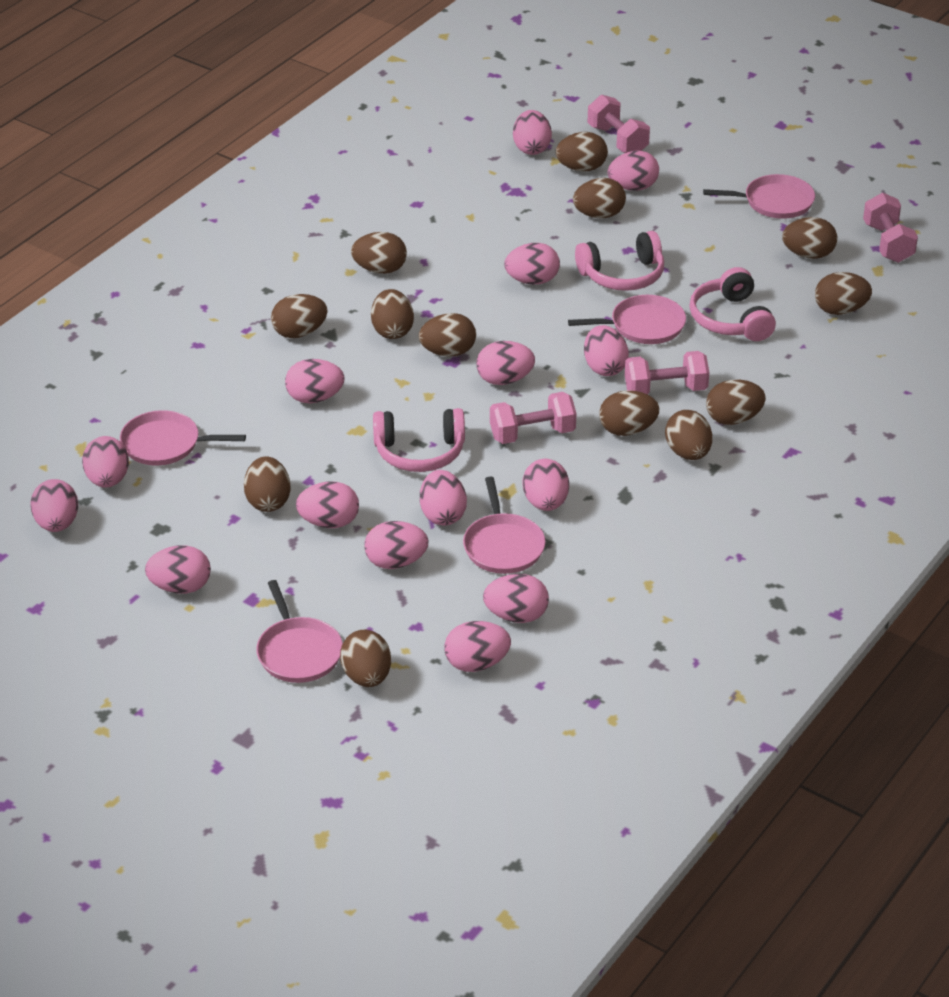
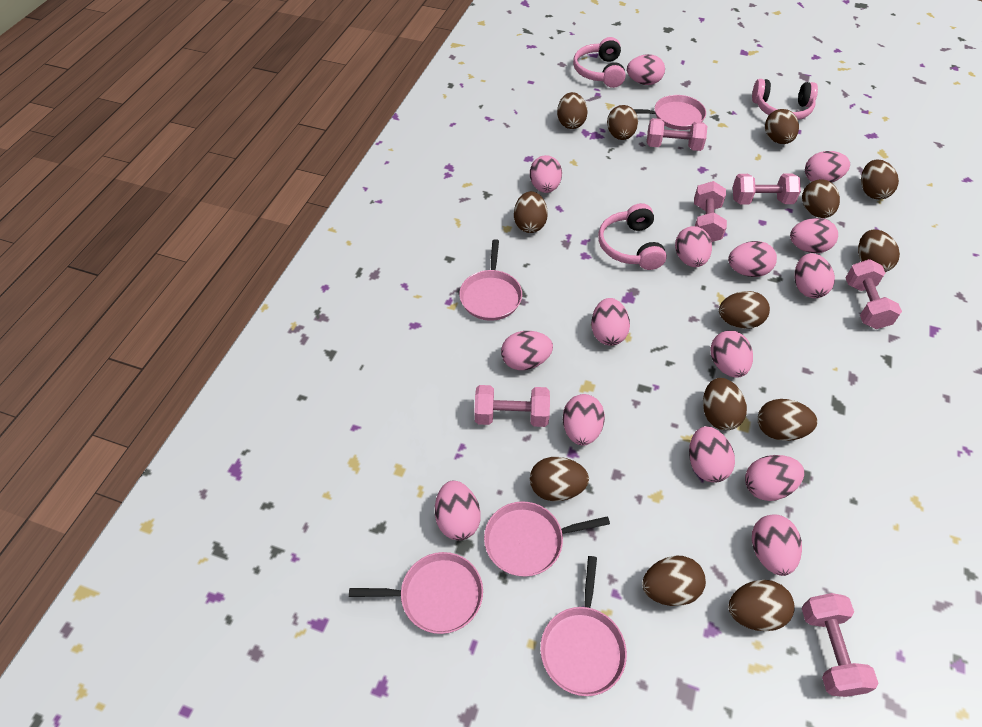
pink dumbbell: 4 -> 6

